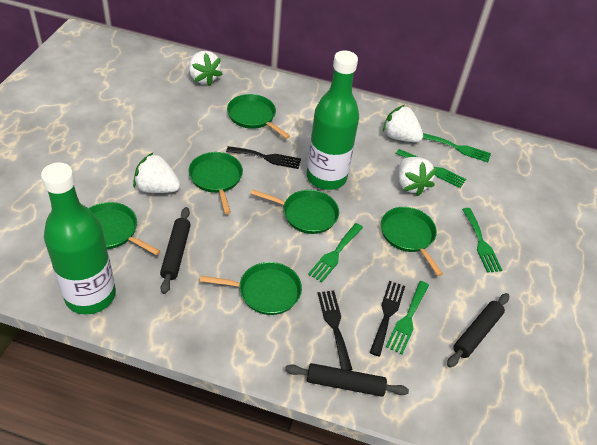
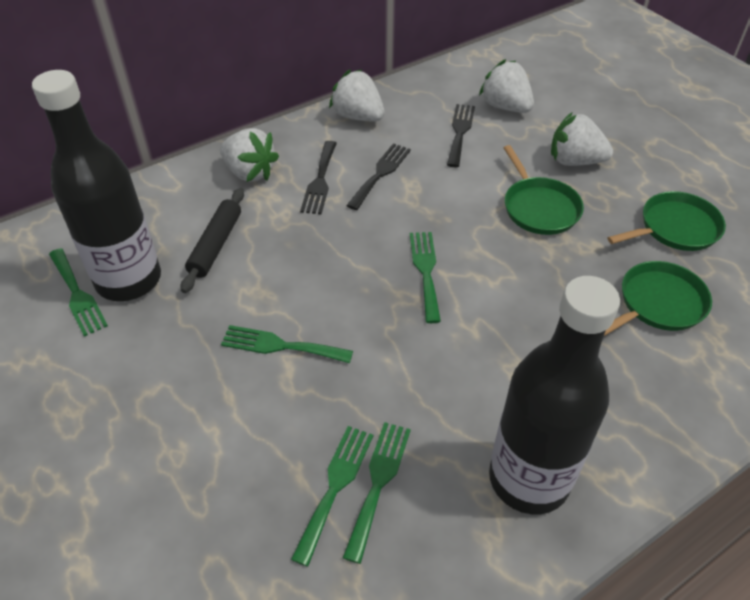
black bottle: 0 -> 2
black rolling pin: 3 -> 1
green bottle: 2 -> 0
green pan: 6 -> 3

